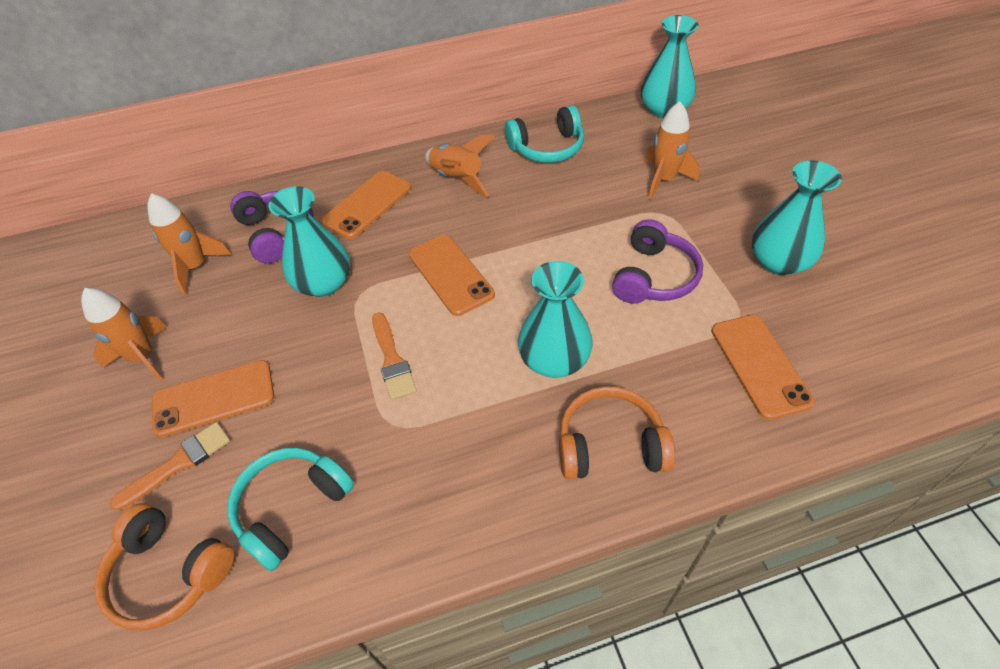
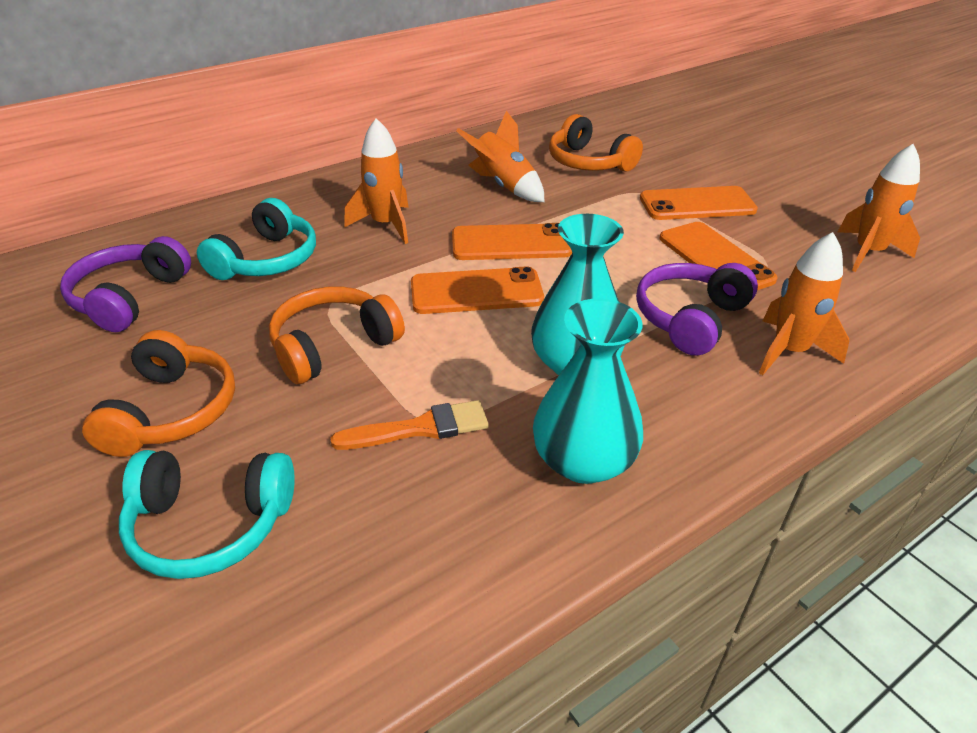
orange brush: 2 -> 1
orange headphones: 2 -> 3
turquoise vase: 4 -> 2

